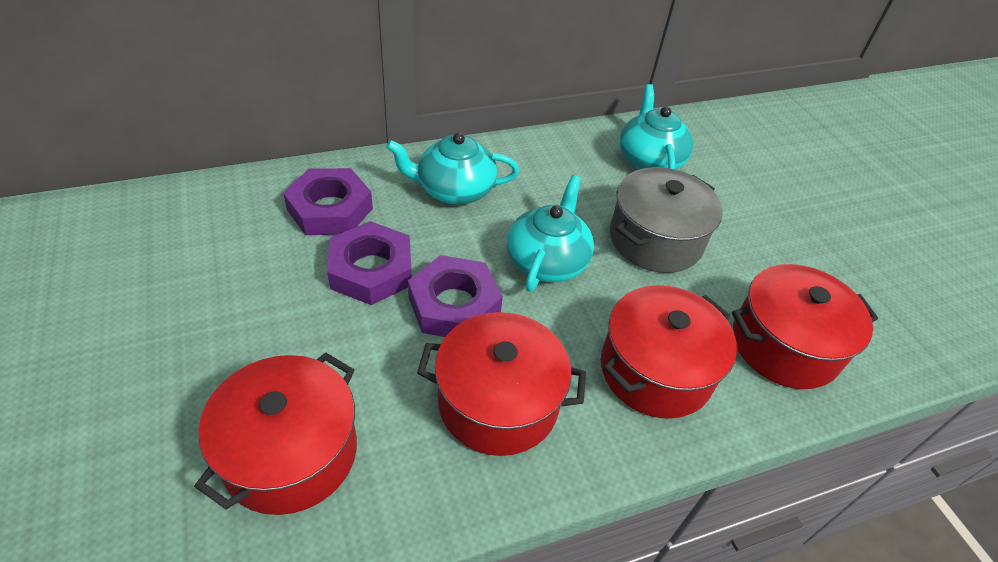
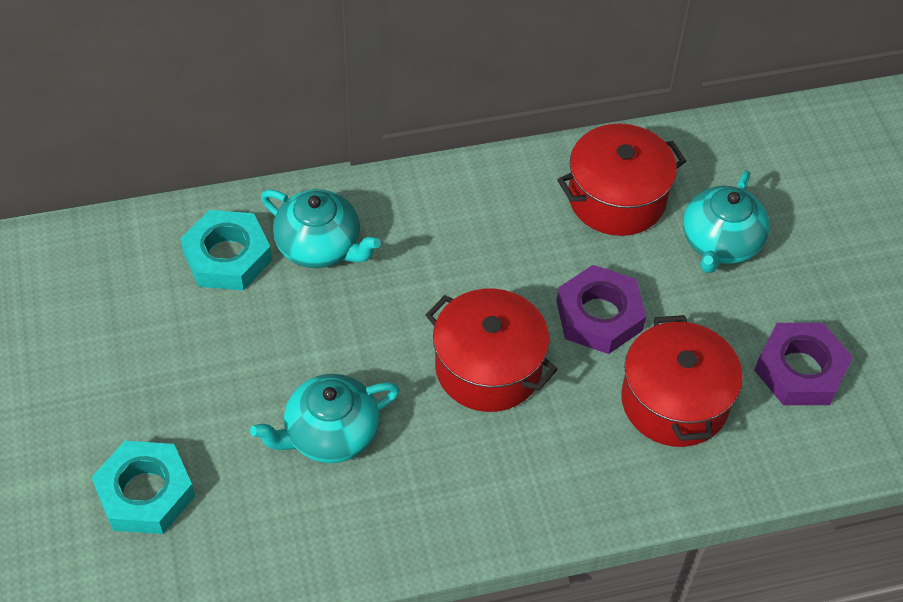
grey pot: 1 -> 0
purple nut: 3 -> 2
red pot: 4 -> 3
turquoise nut: 0 -> 2

